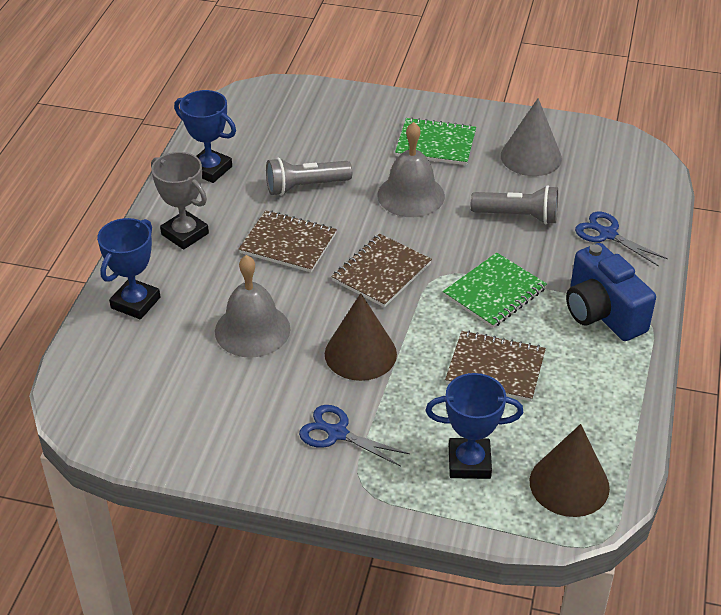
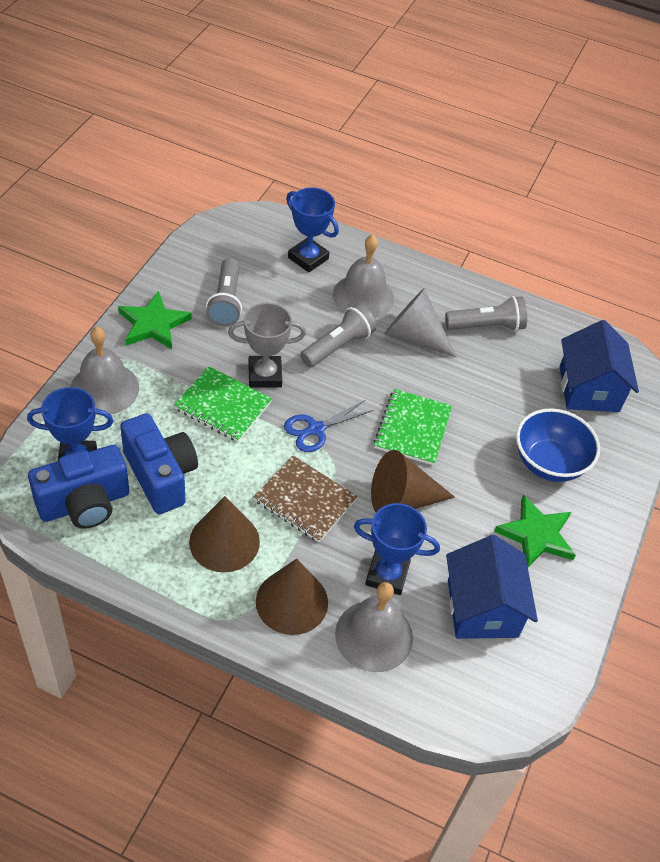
blue bowl: 0 -> 1
blue camera: 1 -> 2
blue house: 0 -> 2
blue scissors: 2 -> 1
brown cone: 2 -> 3
brown notebook: 3 -> 1
green star: 0 -> 2
grey bell: 2 -> 3
grey flashlight: 2 -> 3

